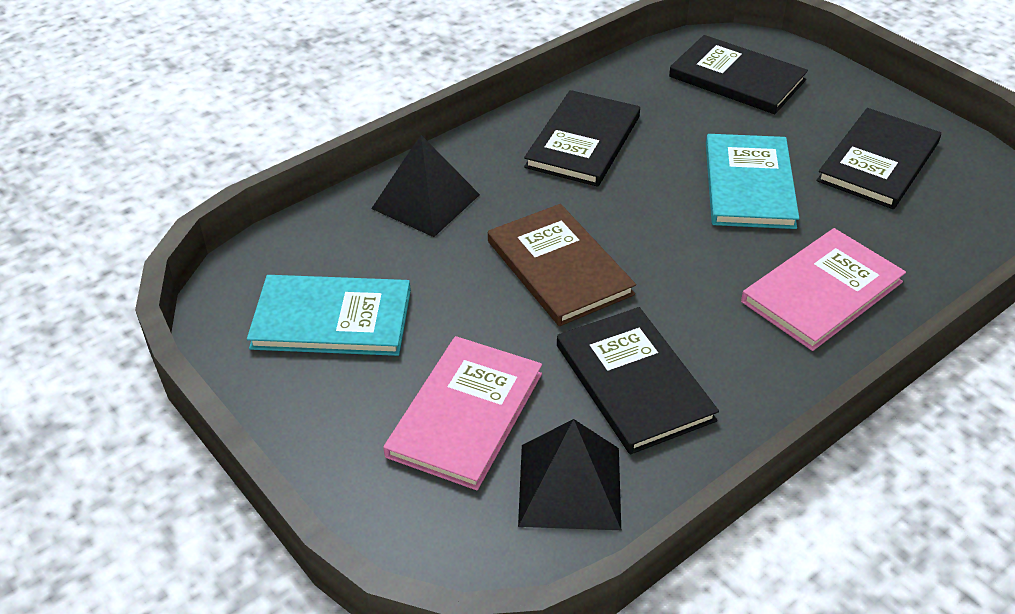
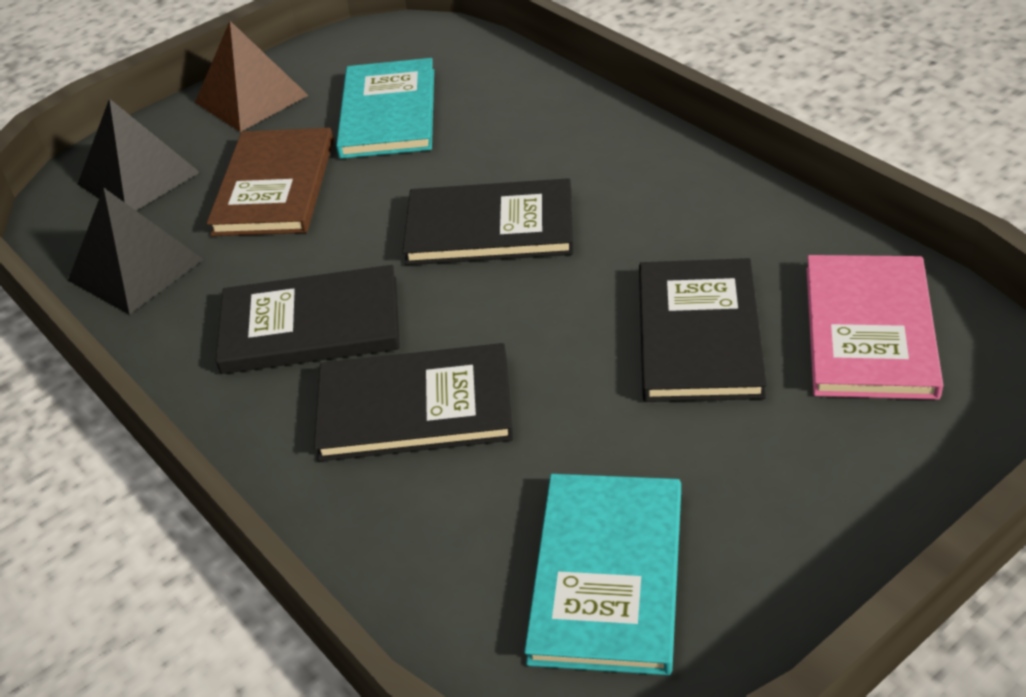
brown pyramid: 0 -> 1
pink book: 2 -> 1

